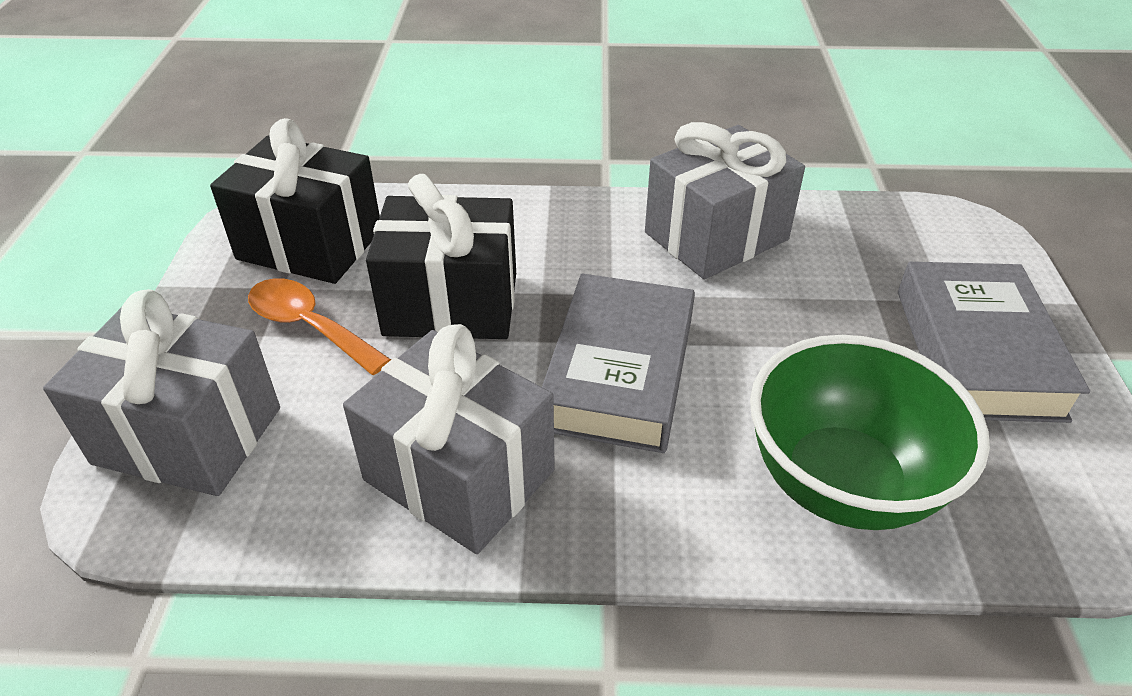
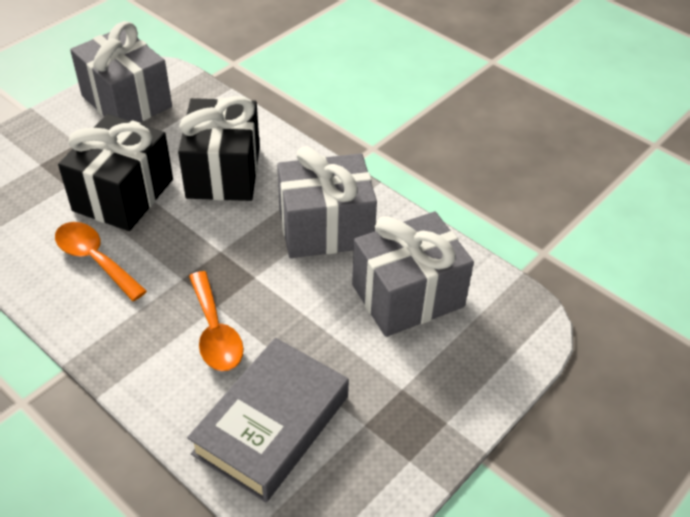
green bowl: 1 -> 0
grey book: 2 -> 1
orange spoon: 1 -> 2

